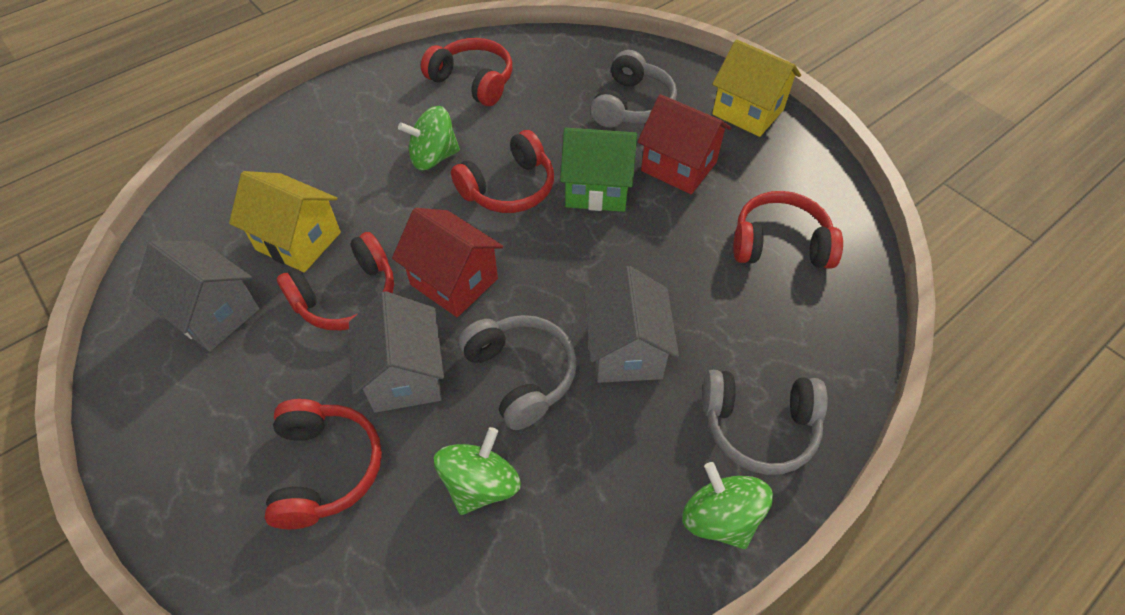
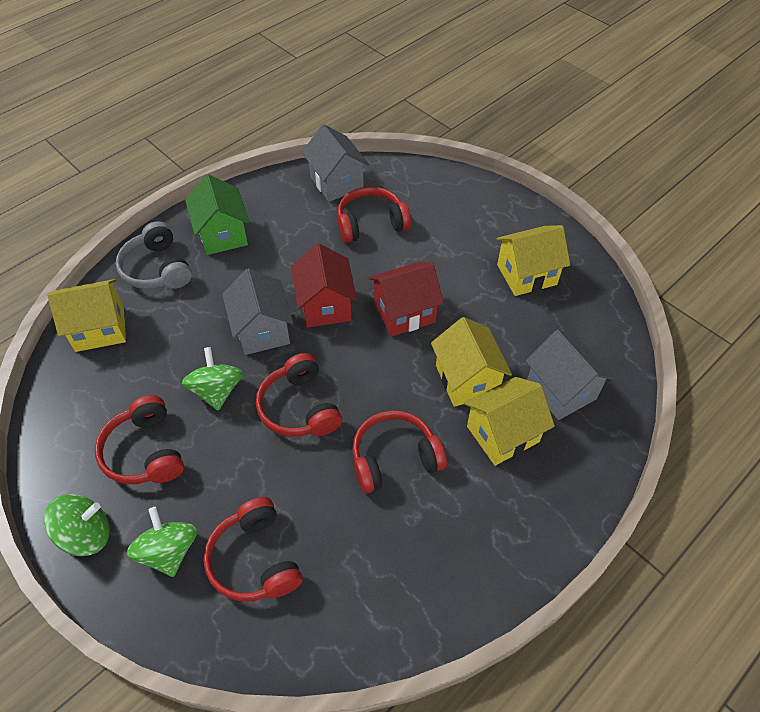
grey headphones: 3 -> 1
yellow house: 2 -> 4

